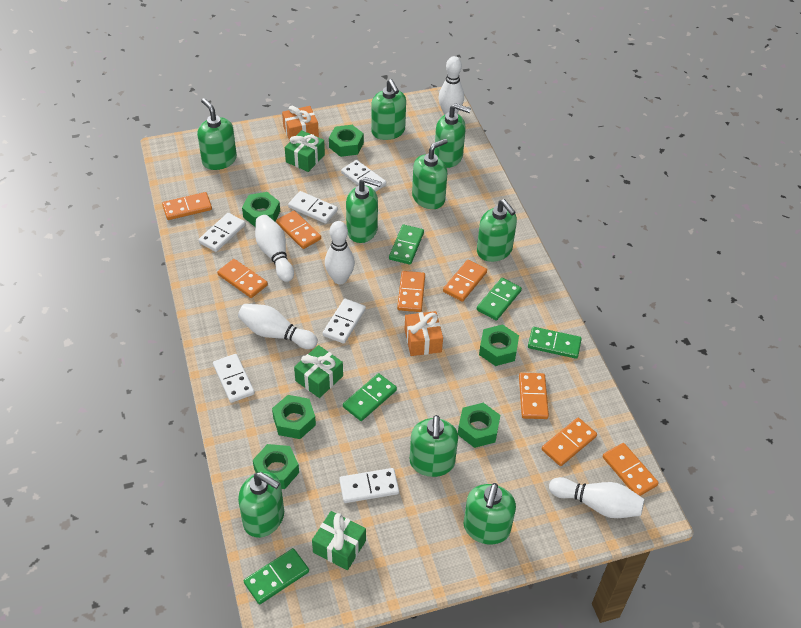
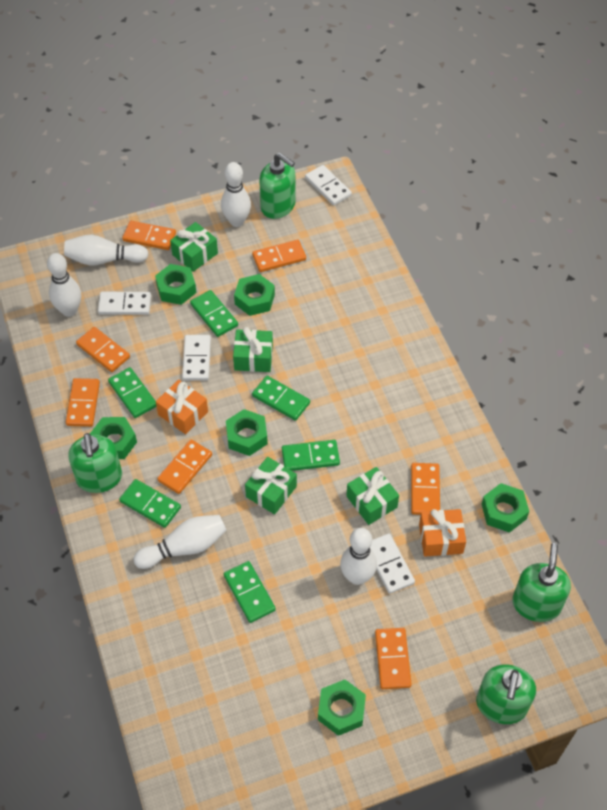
green domino: 5 -> 6
green gift: 3 -> 4
green soap dispenser: 9 -> 4
orange domino: 8 -> 7
white domino: 6 -> 4

